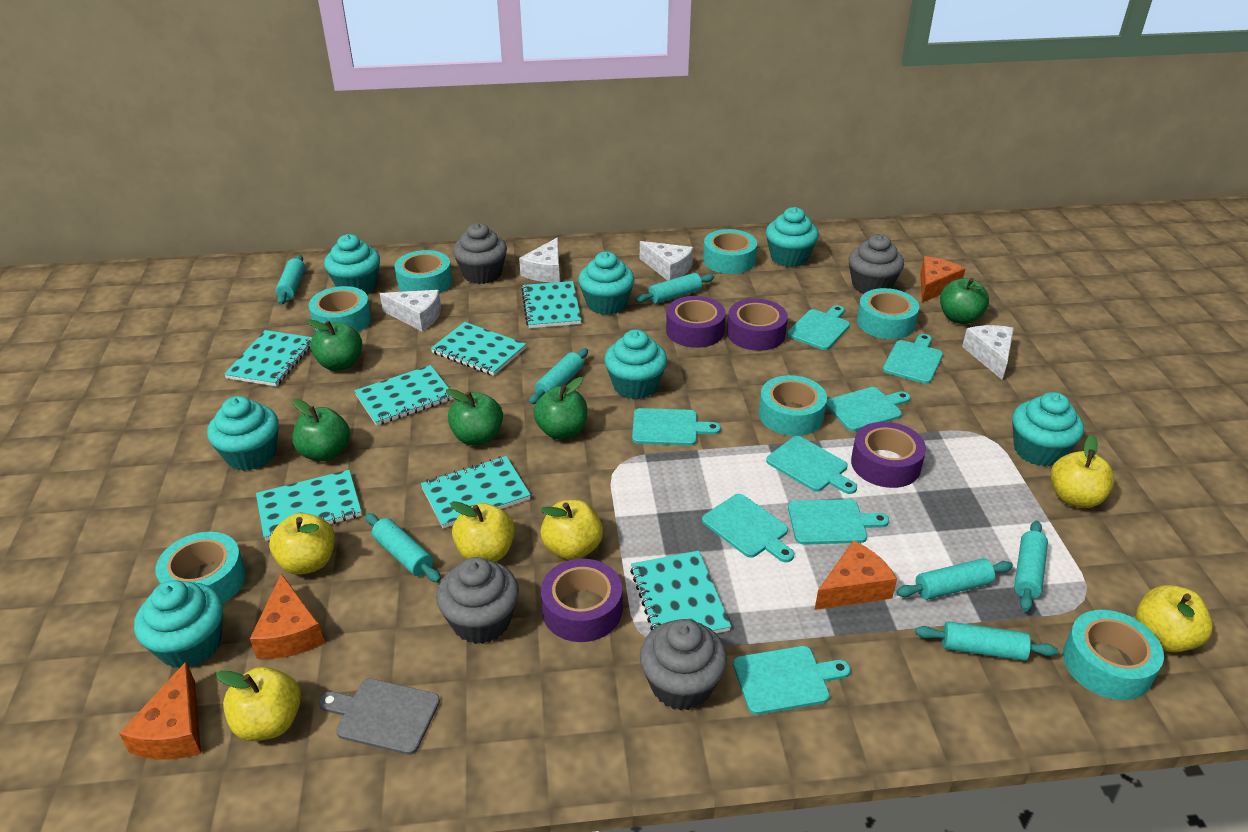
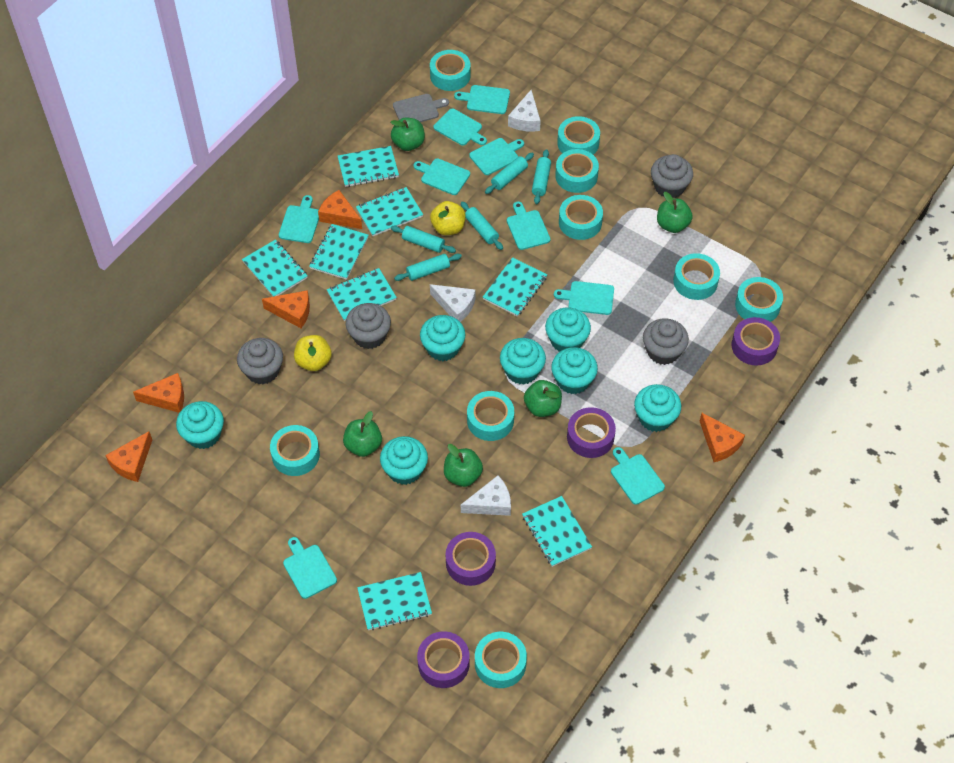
orange cheese: 4 -> 5
turquoise cutting board: 8 -> 9
turquoise notebook: 7 -> 8
turquoise rolling pin: 7 -> 5
turquoise tape: 7 -> 9
white cheese: 4 -> 3
yellow apple: 6 -> 2

